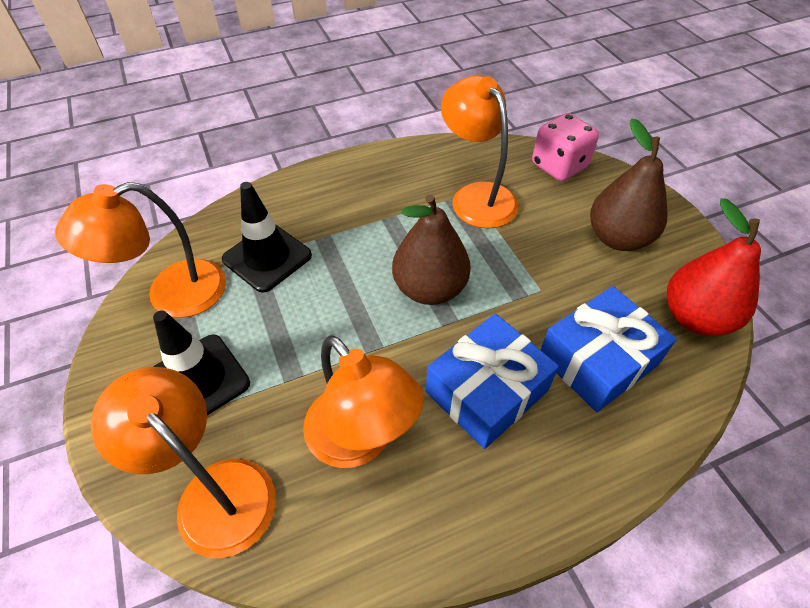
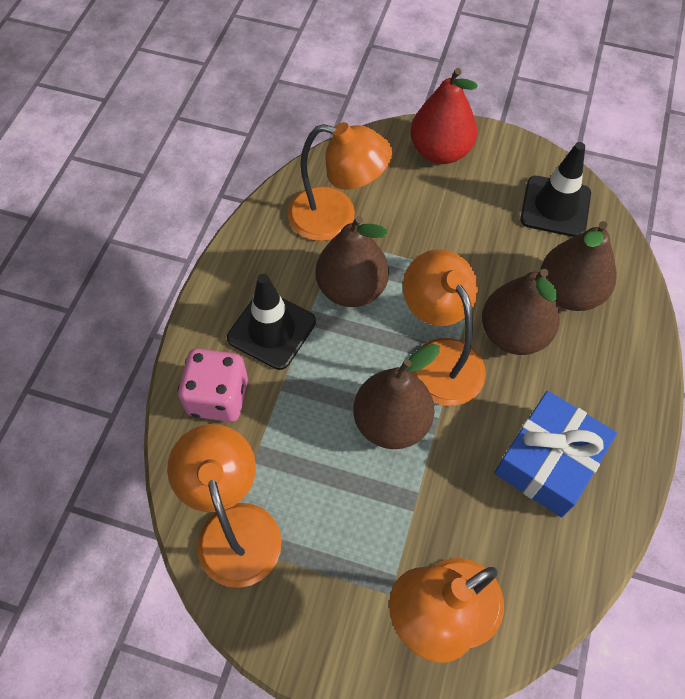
blue gift: 2 -> 1
brown pear: 2 -> 4

